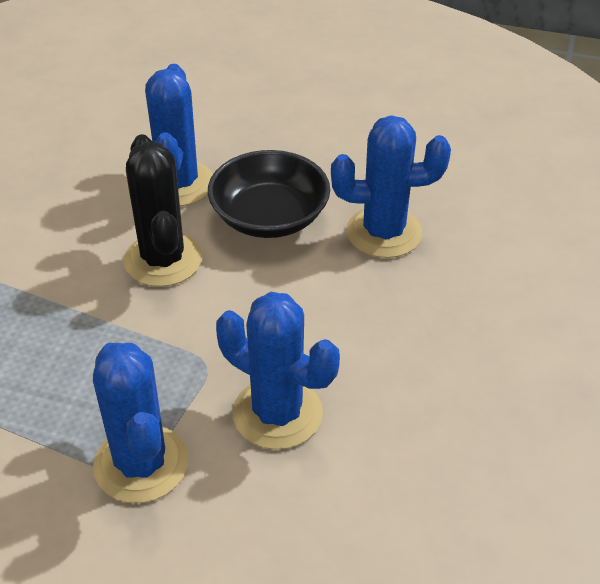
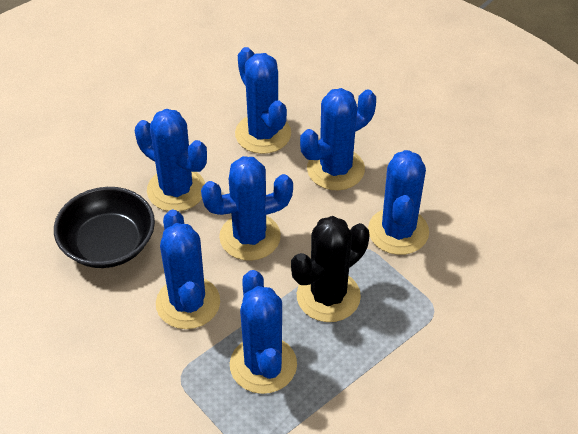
blue cactus: 4 -> 7

